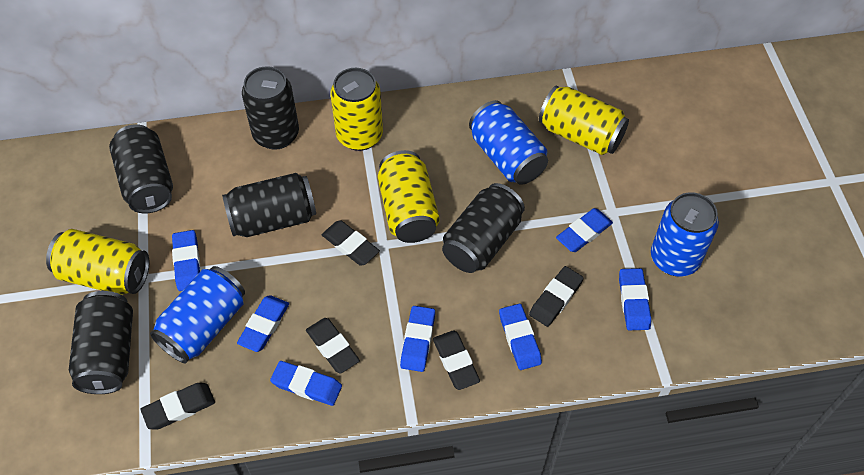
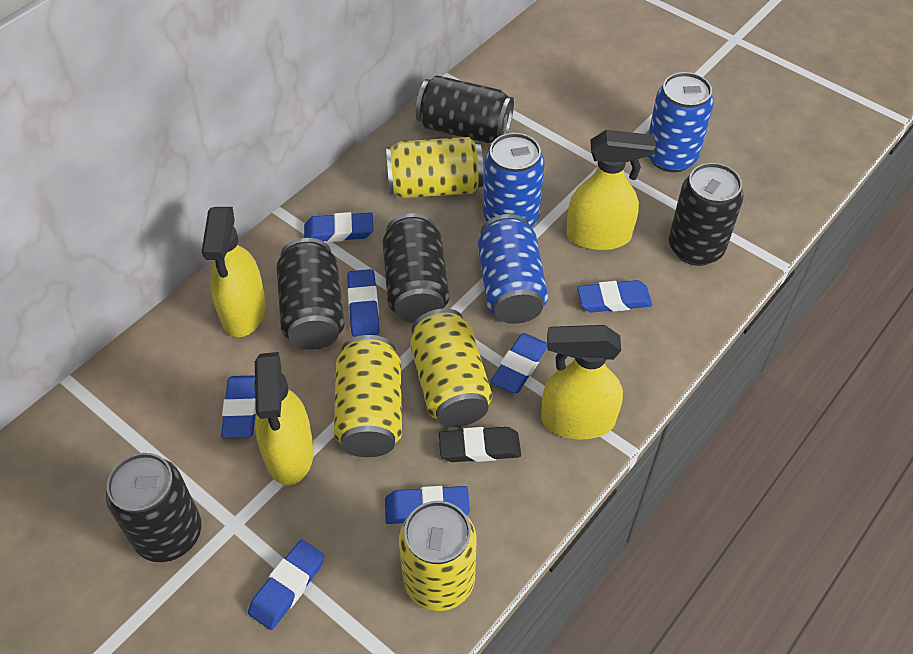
black eraser: 5 -> 1
yellow spray bottle: 0 -> 4

